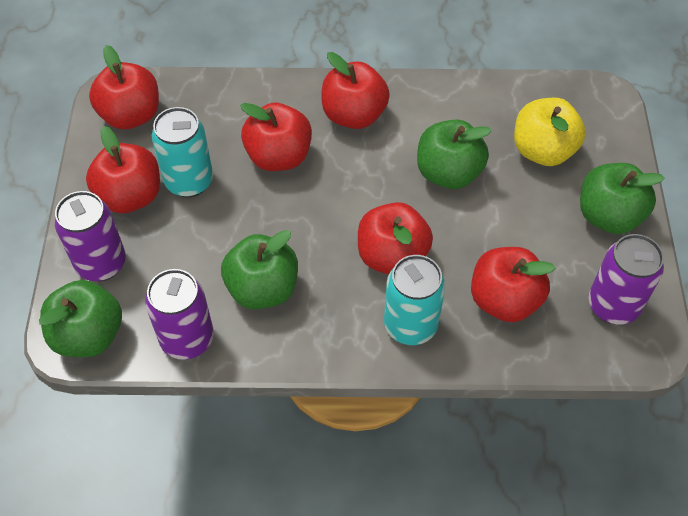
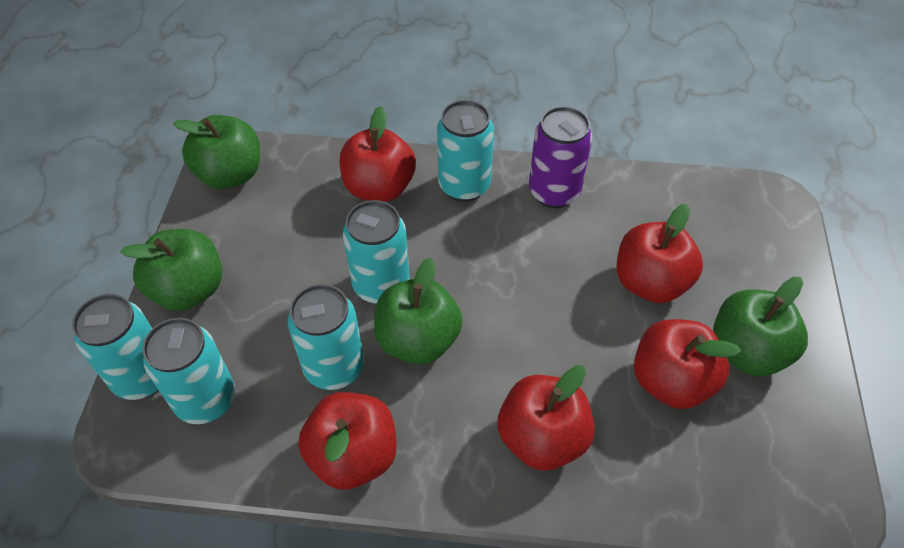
purple can: 3 -> 1
red apple: 6 -> 5
turquoise can: 2 -> 5
yellow apple: 1 -> 0

